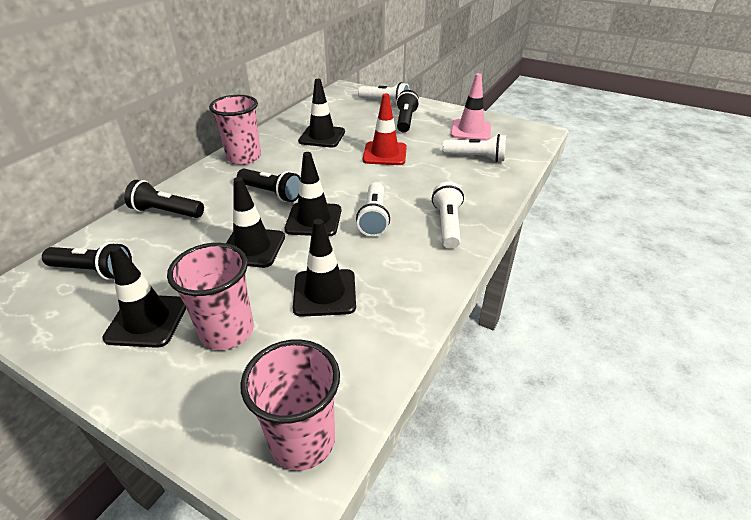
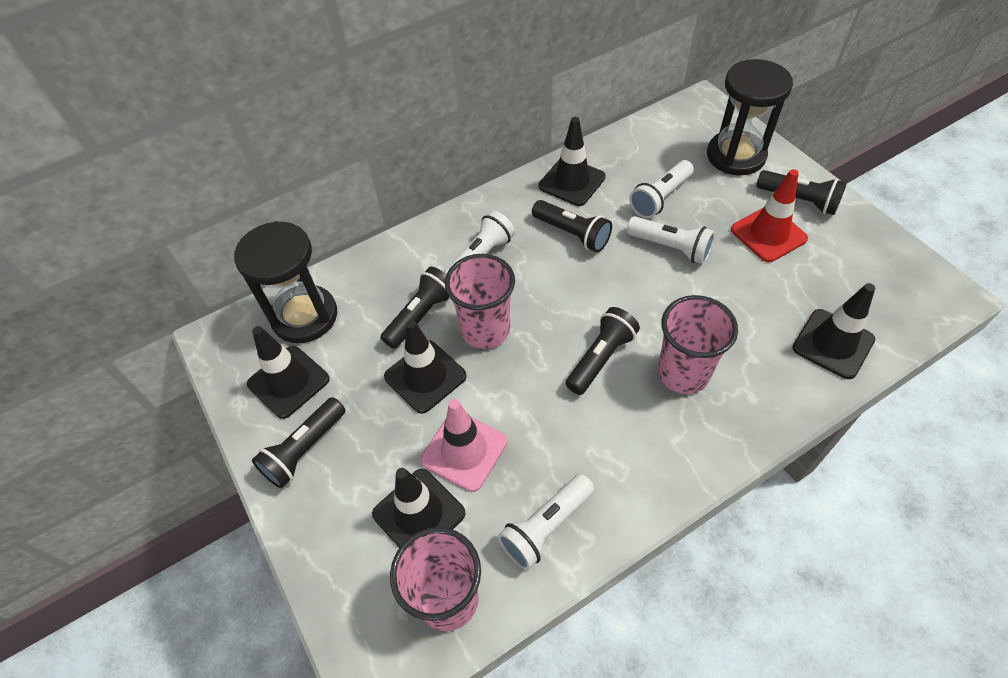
black flashlight: 4 -> 5
black hourglass: 0 -> 2

